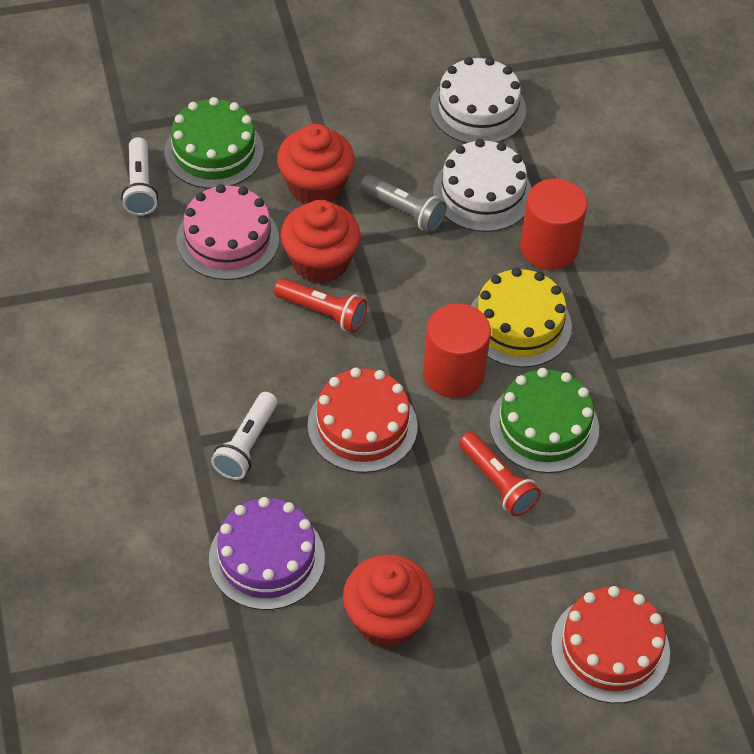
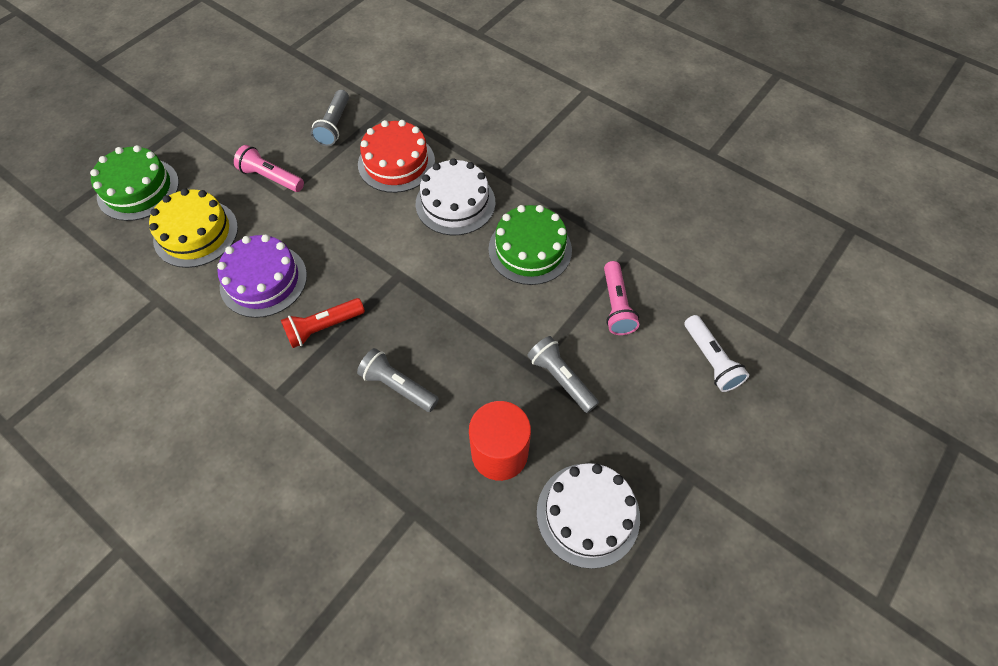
grey flashlight: 1 -> 3
pink cake: 1 -> 0
pink flashlight: 0 -> 2
red cake: 2 -> 1
red cupcake: 3 -> 0
red cylinder: 2 -> 1
red flashlight: 2 -> 1
white flashlight: 2 -> 1

